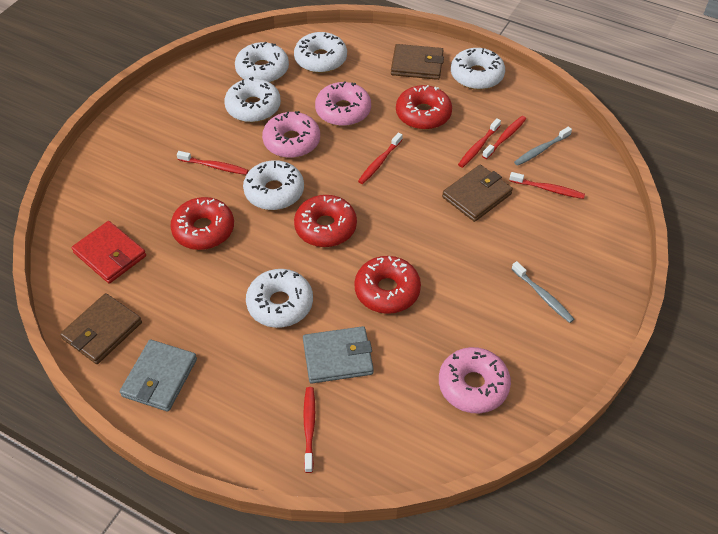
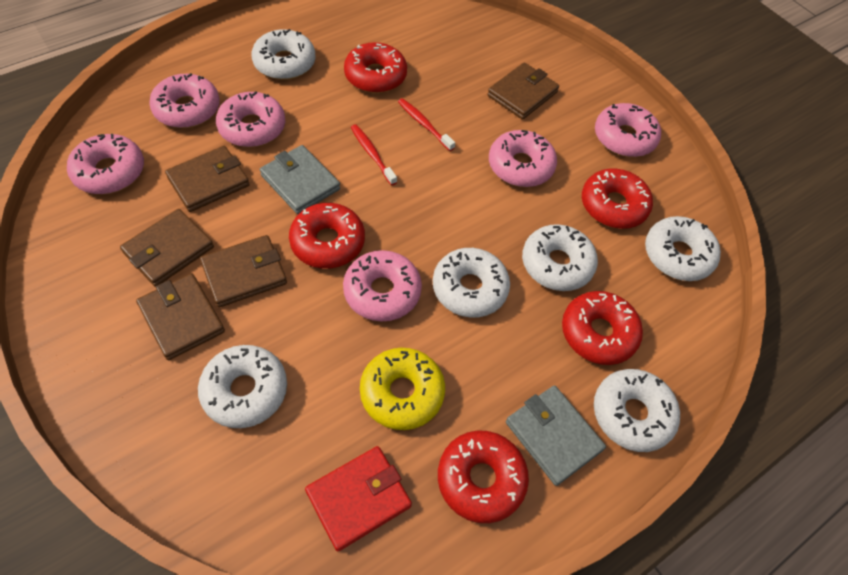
brown wallet: 3 -> 5
grey toothbrush: 2 -> 0
pink donut: 3 -> 6
red donut: 4 -> 5
red toothbrush: 6 -> 2
yellow donut: 0 -> 1

